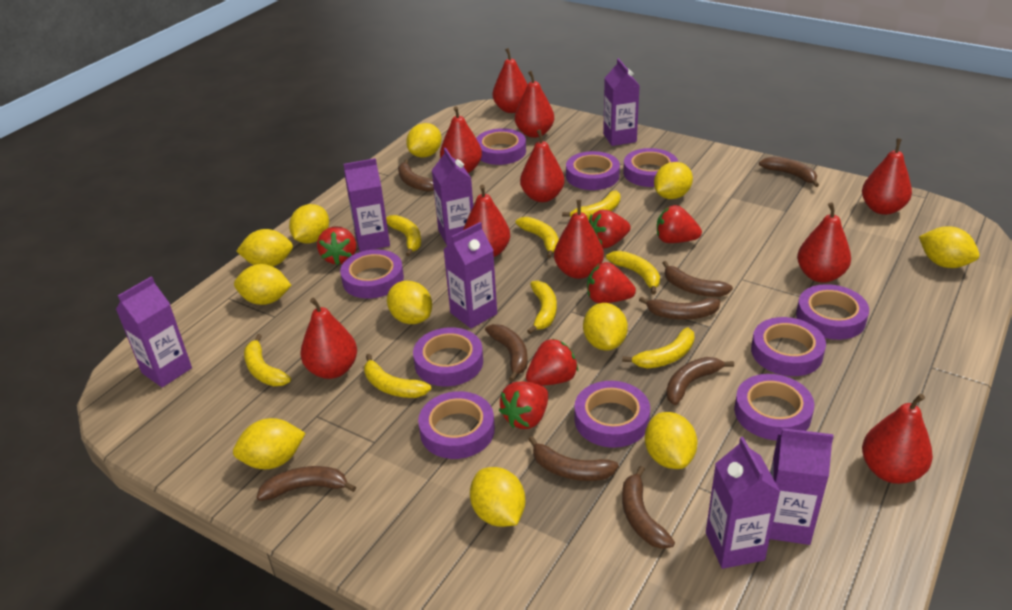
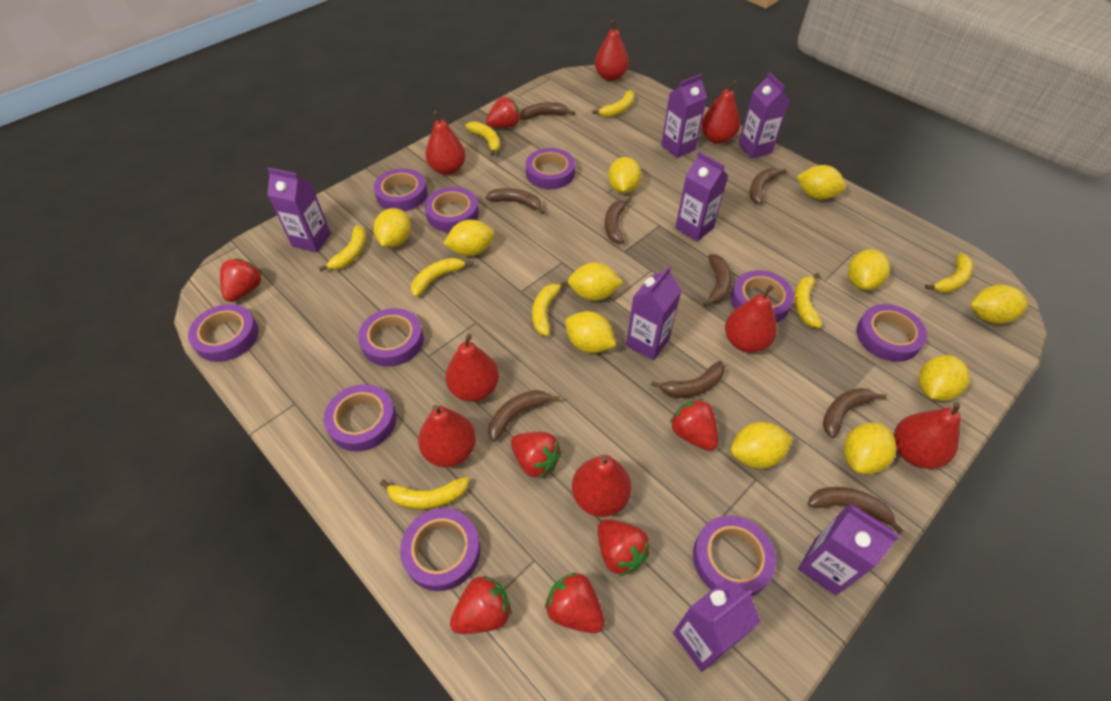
red pear: 10 -> 8
red strawberry: 6 -> 7

